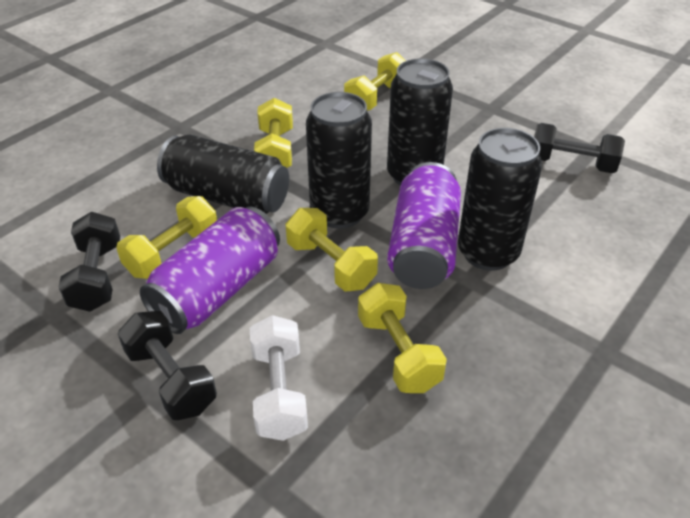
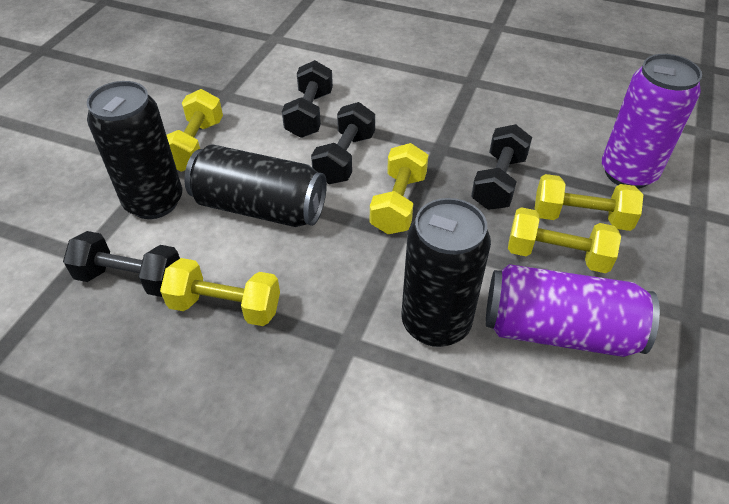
black can: 4 -> 3
black dumbbell: 3 -> 4
white dumbbell: 1 -> 0

